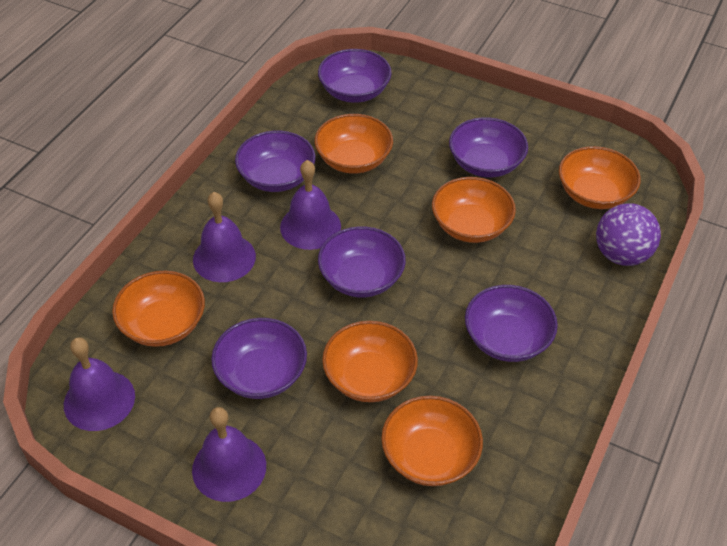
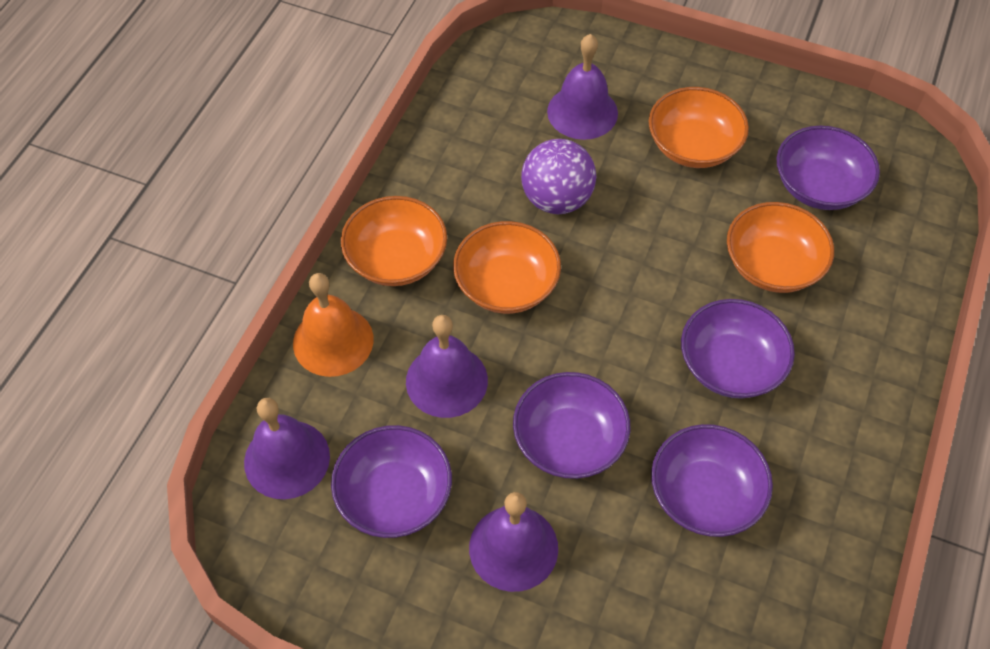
orange bell: 0 -> 1
orange bowl: 6 -> 4
purple bowl: 6 -> 5

